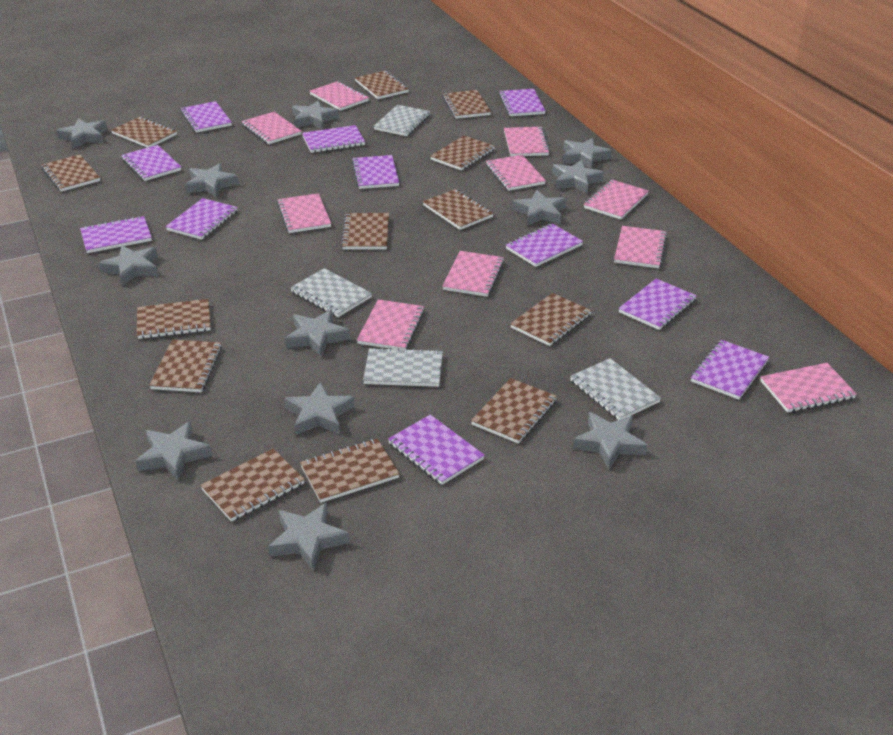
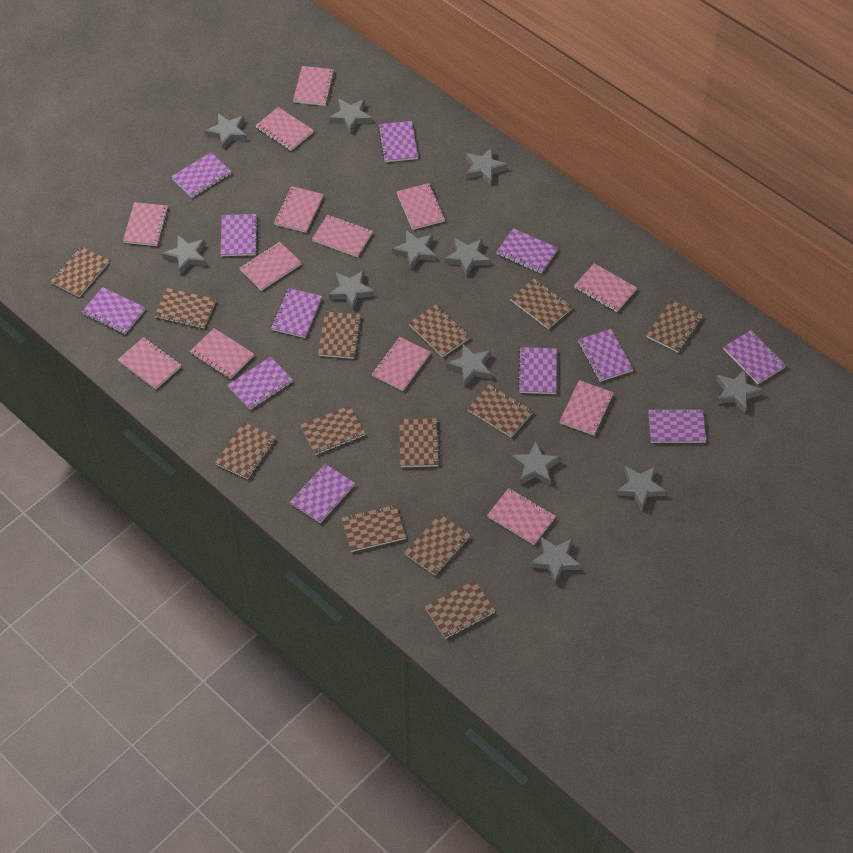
grey notebook: 4 -> 0
pink notebook: 10 -> 13
purple notebook: 11 -> 12

